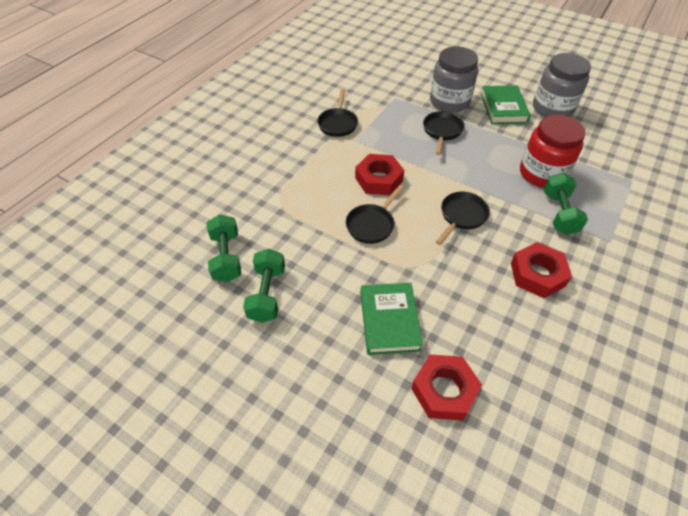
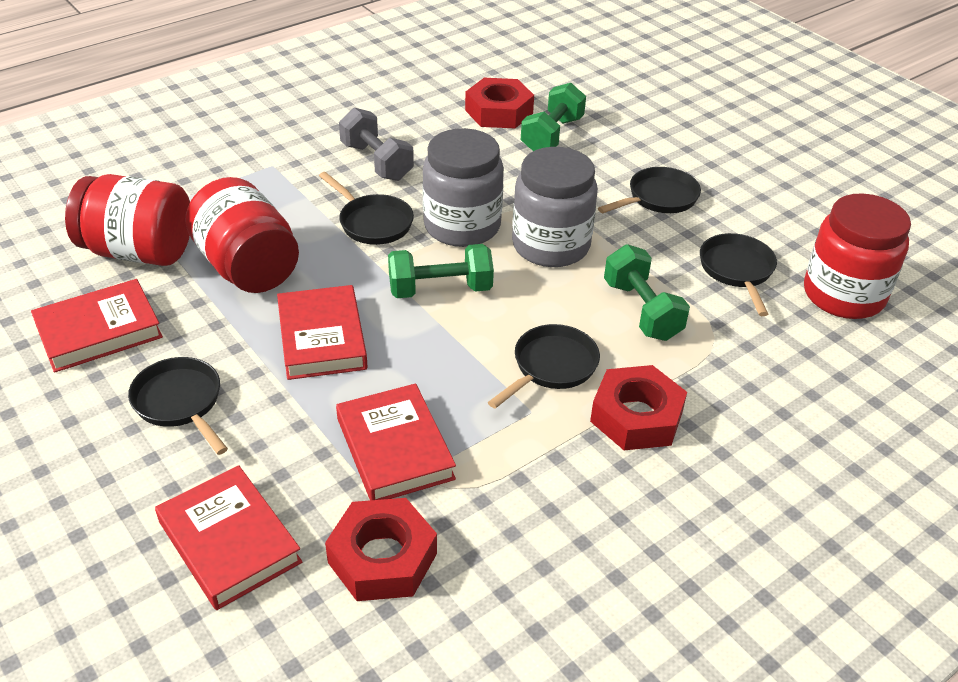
black pan: 4 -> 5
green book: 2 -> 0
grey dumbbell: 0 -> 1
red book: 0 -> 4
red jar: 1 -> 3

